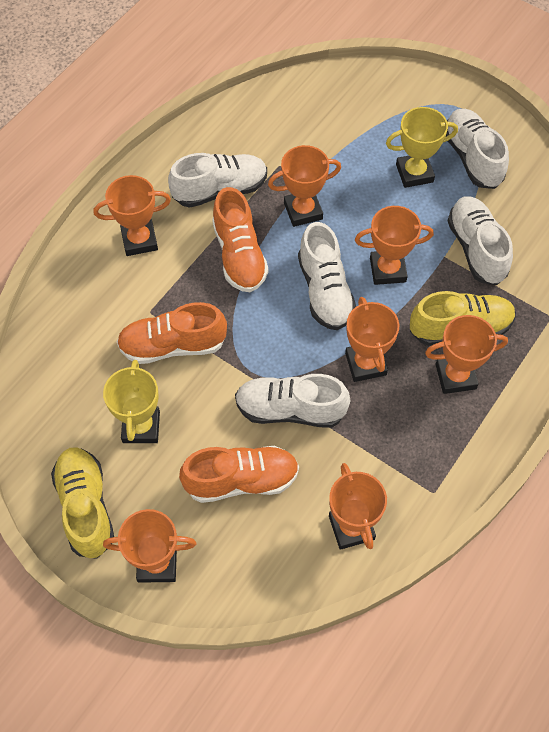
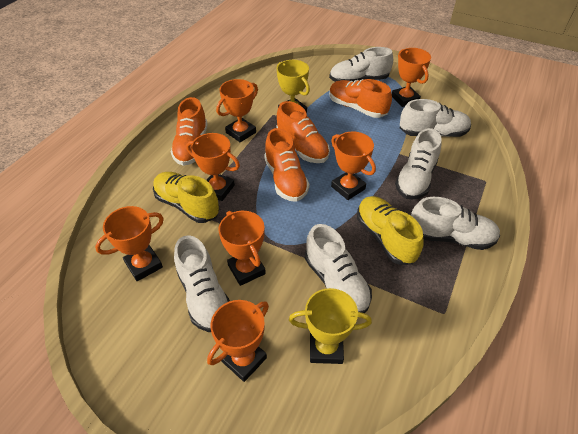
orange shoe: 3 -> 4
white shoe: 5 -> 6

